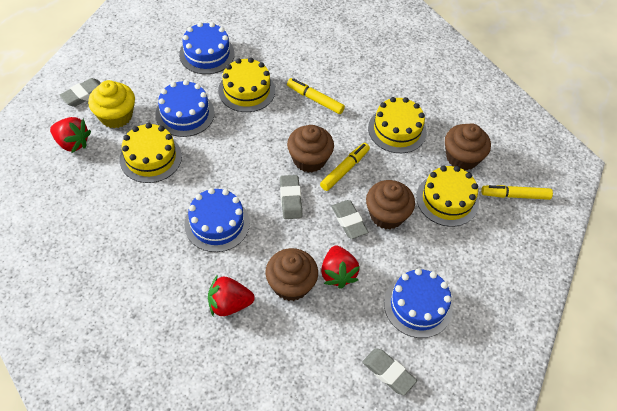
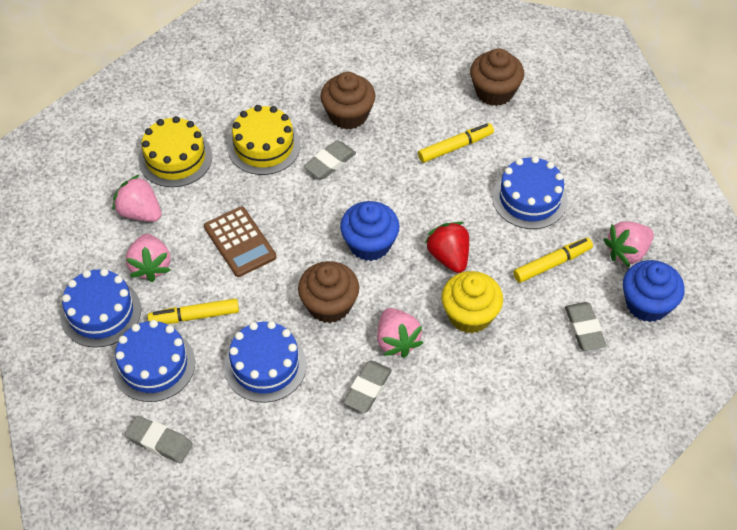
blue cupcake: 0 -> 2
brown calculator: 0 -> 1
brown cupcake: 4 -> 3
pink strawberry: 0 -> 4
red strawberry: 3 -> 1
yellow cake: 4 -> 2

